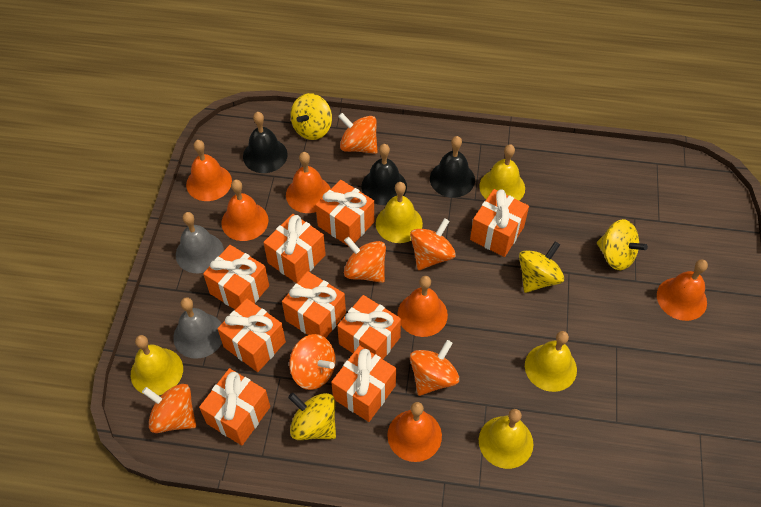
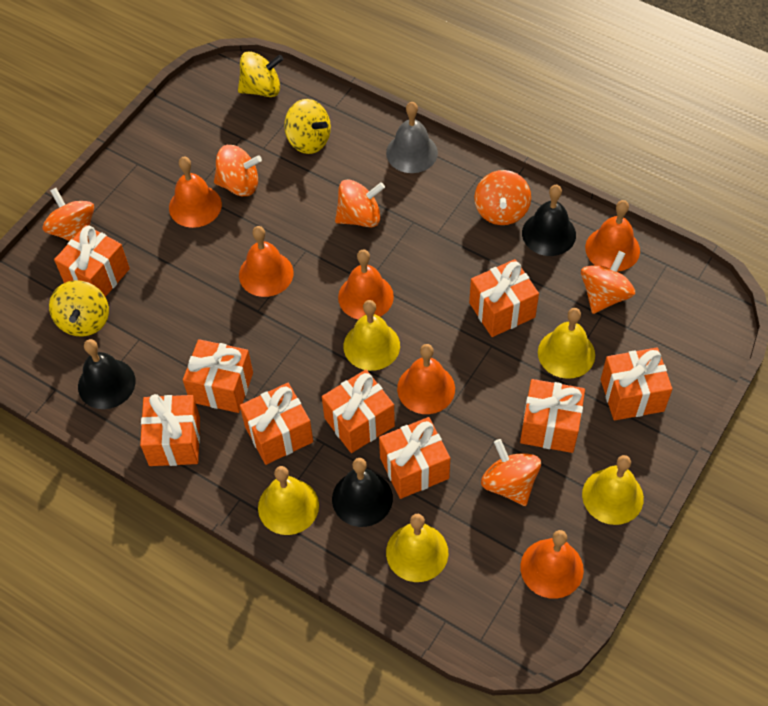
grey bell: 2 -> 1
yellow spinning top: 4 -> 3

